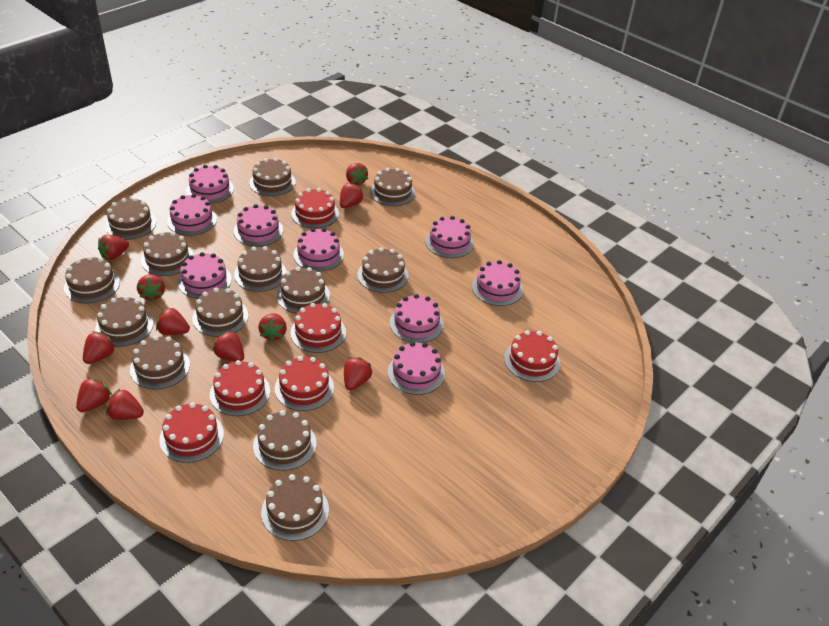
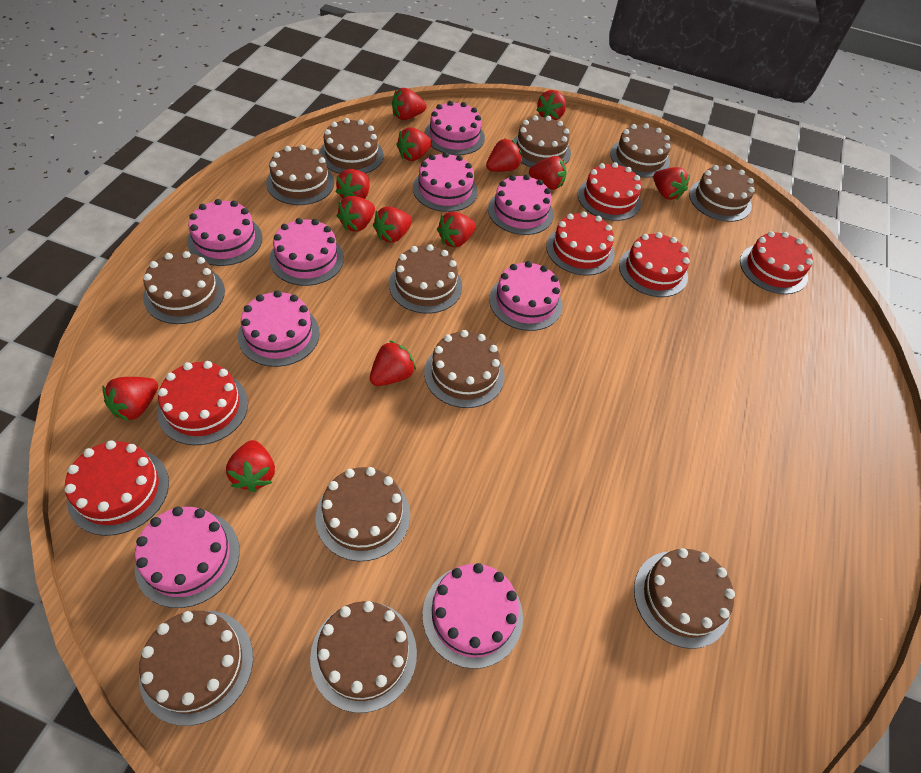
brown cake: 13 -> 12
red strawberry: 11 -> 13

